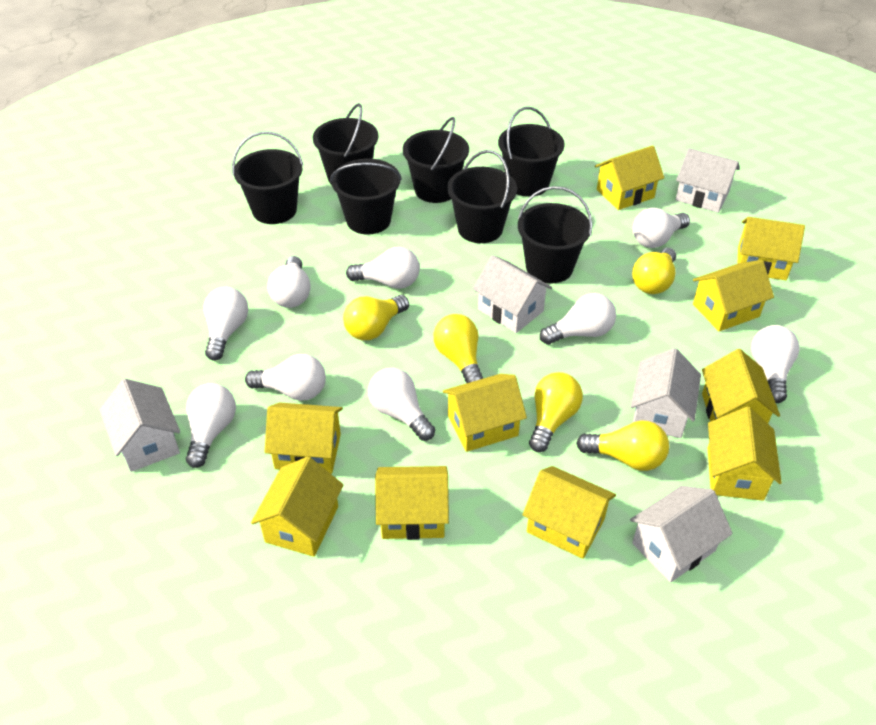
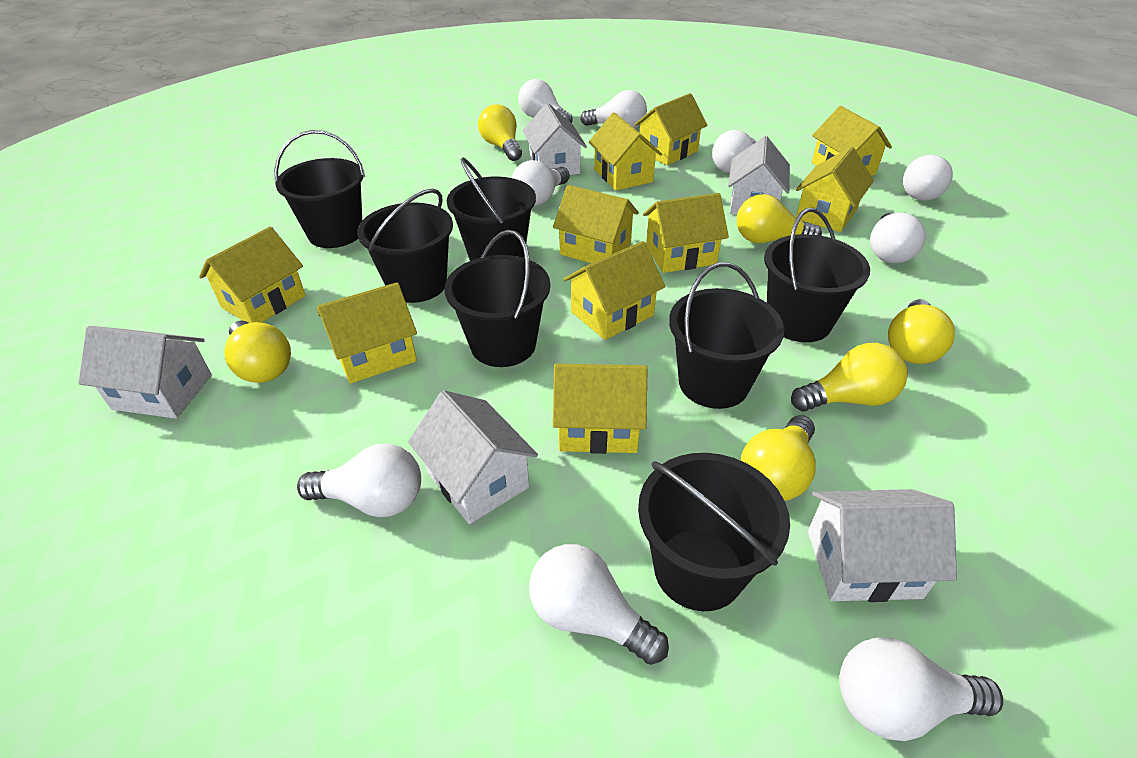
yellow light bulb: 5 -> 6

